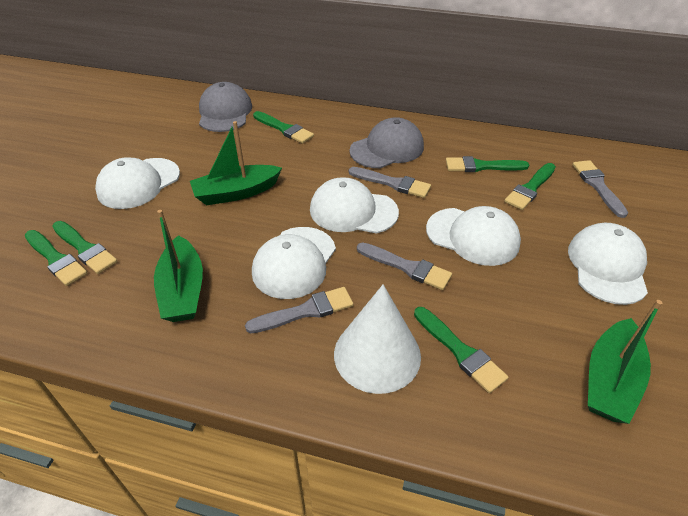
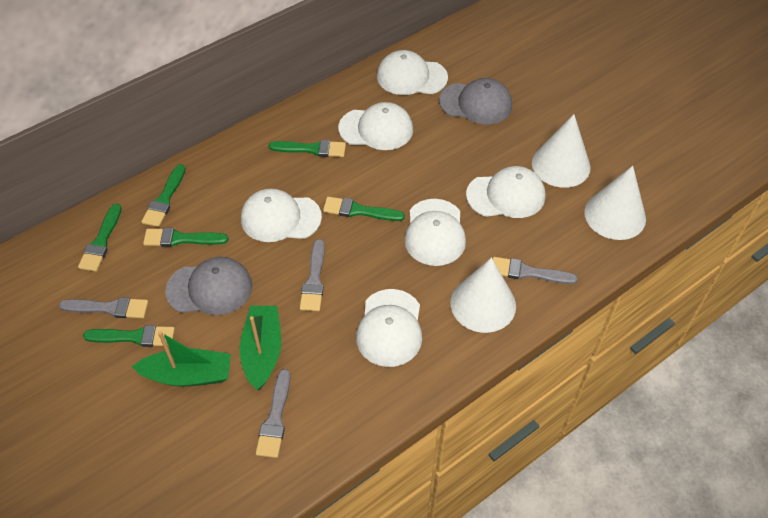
green boat: 3 -> 2
white cap: 5 -> 6
white cone: 1 -> 3

